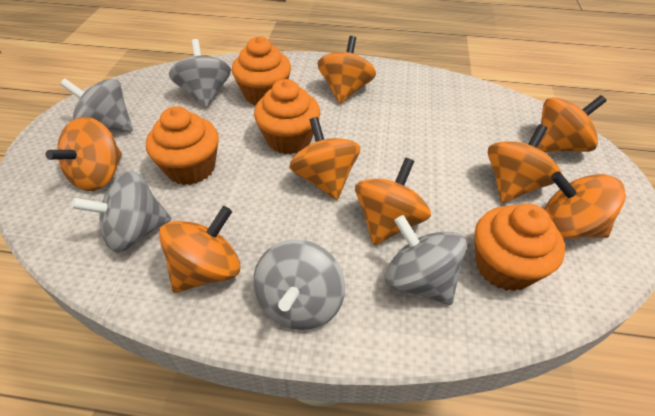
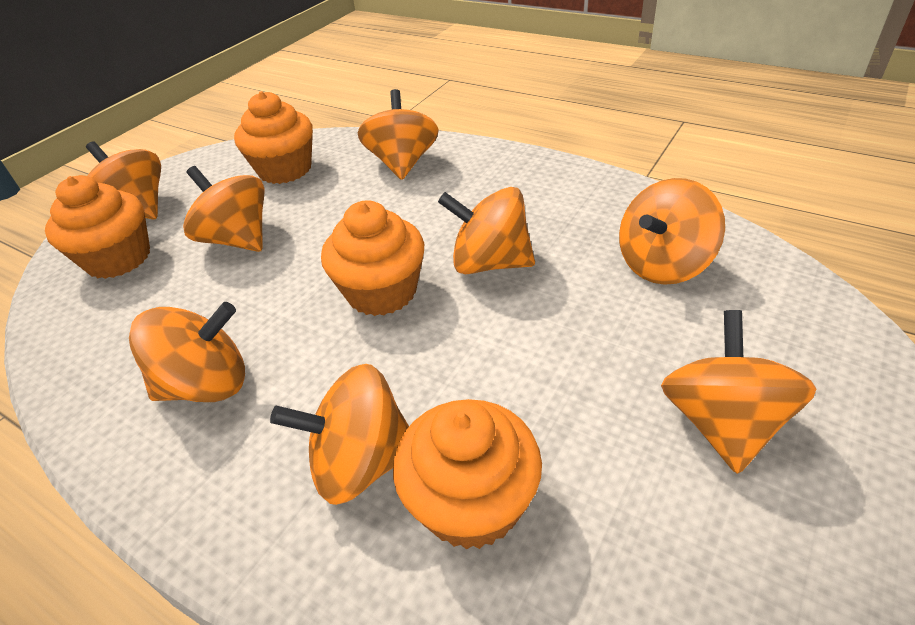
grey spinning top: 5 -> 0

